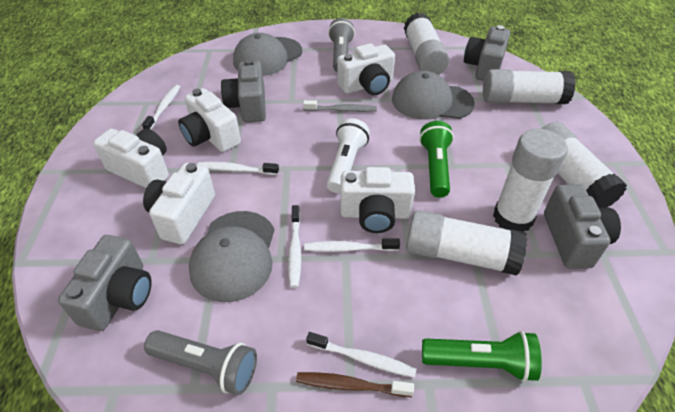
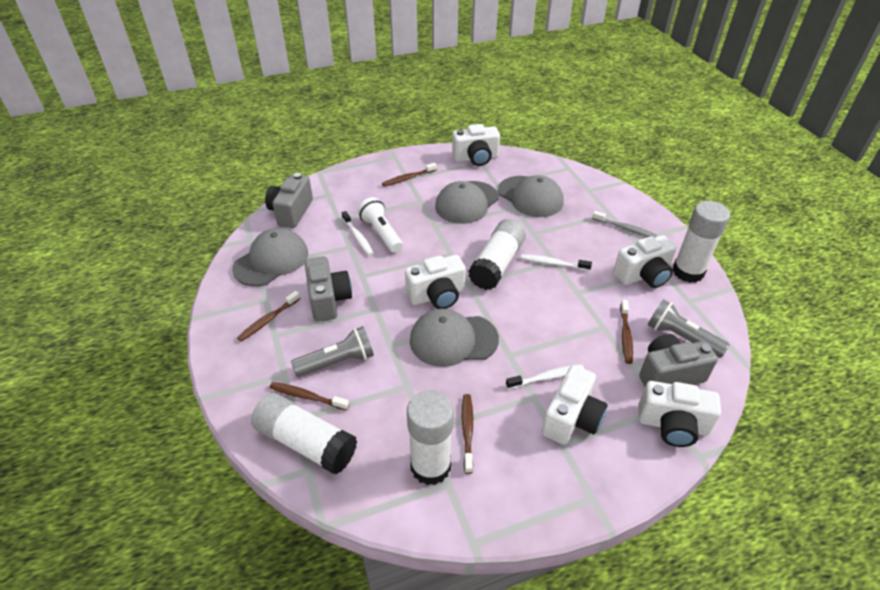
brown toothbrush: 1 -> 5
green flashlight: 2 -> 0
grey camera: 4 -> 3
grey cap: 3 -> 4
white glue stick: 5 -> 4
white toothbrush: 5 -> 3

